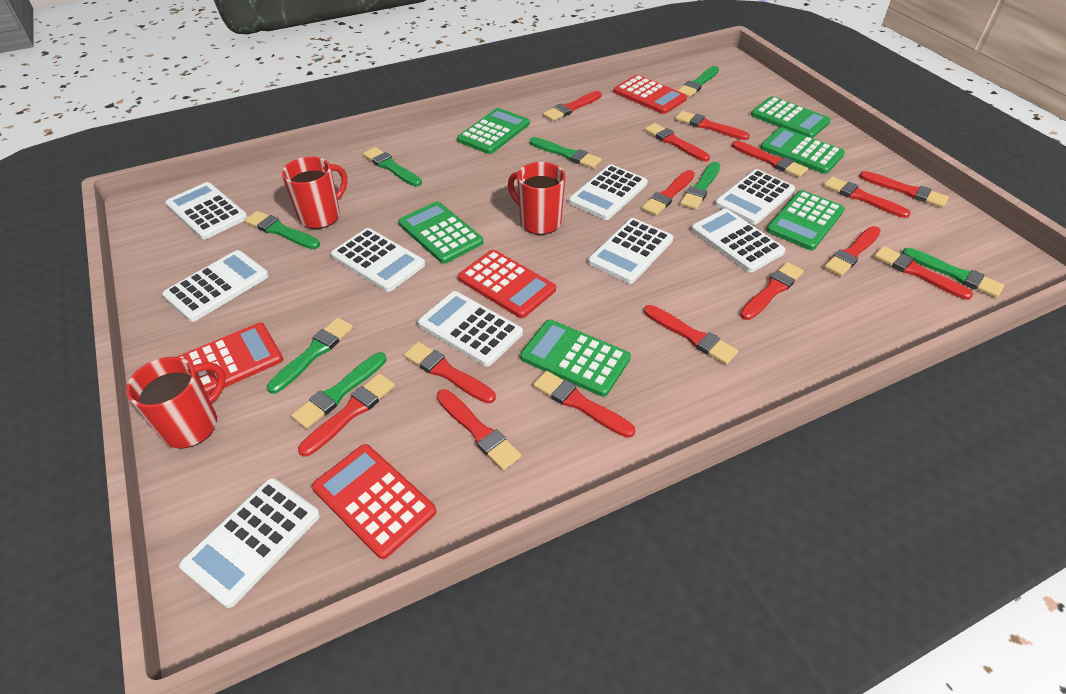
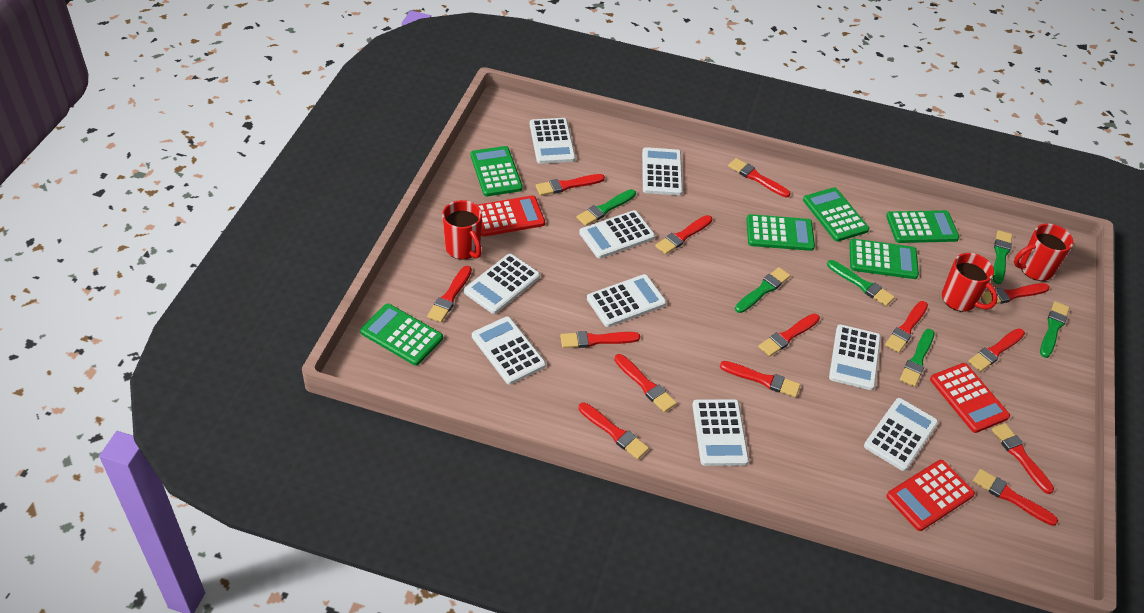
green brush: 8 -> 6
red brush: 15 -> 14
red calculator: 4 -> 3

